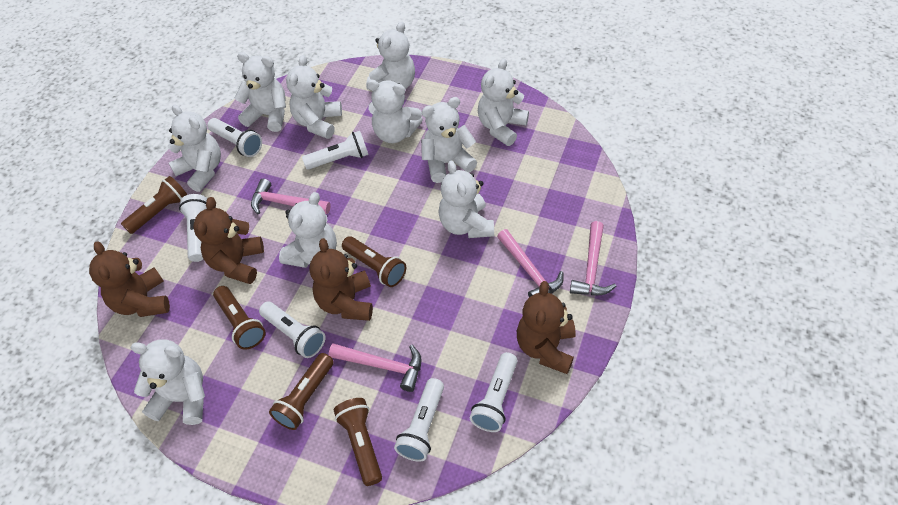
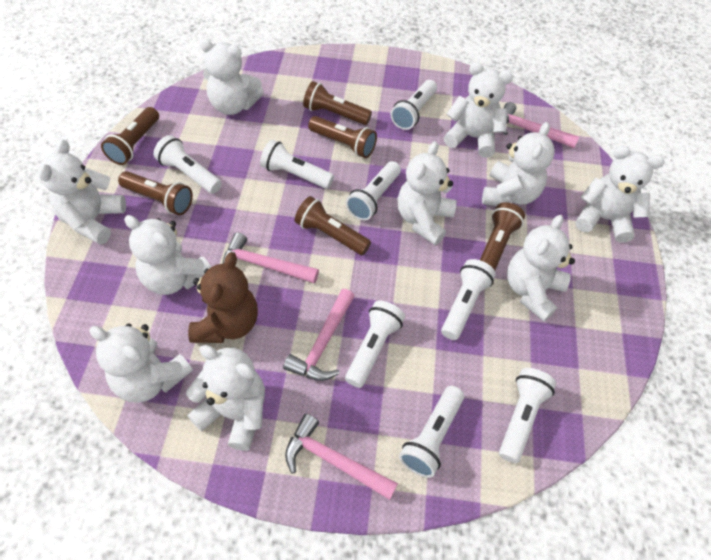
brown flashlight: 5 -> 6
brown teddy bear: 4 -> 1
white flashlight: 6 -> 8

